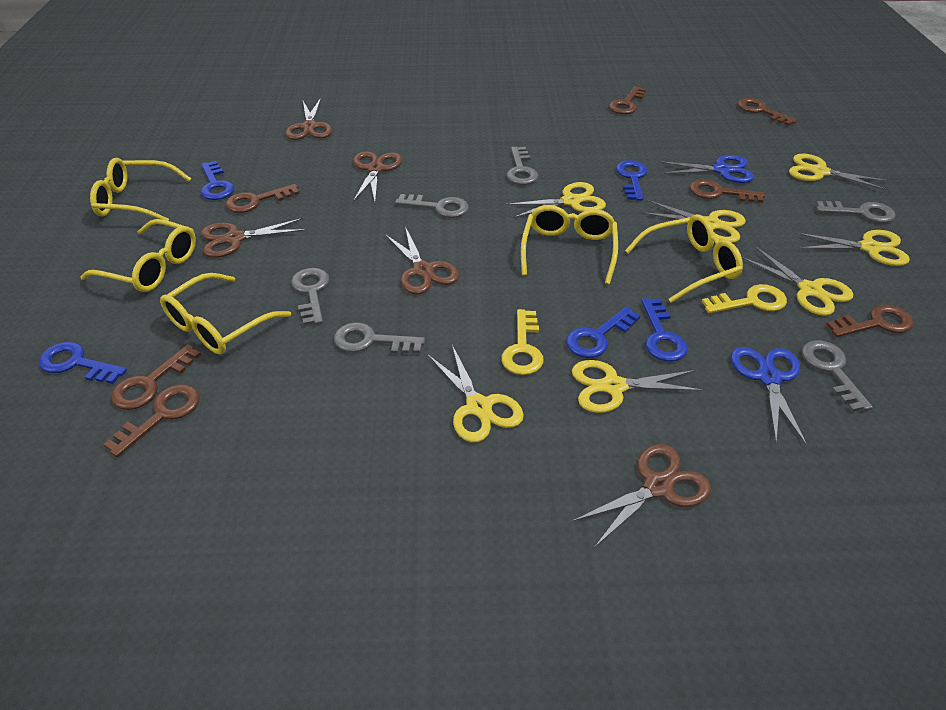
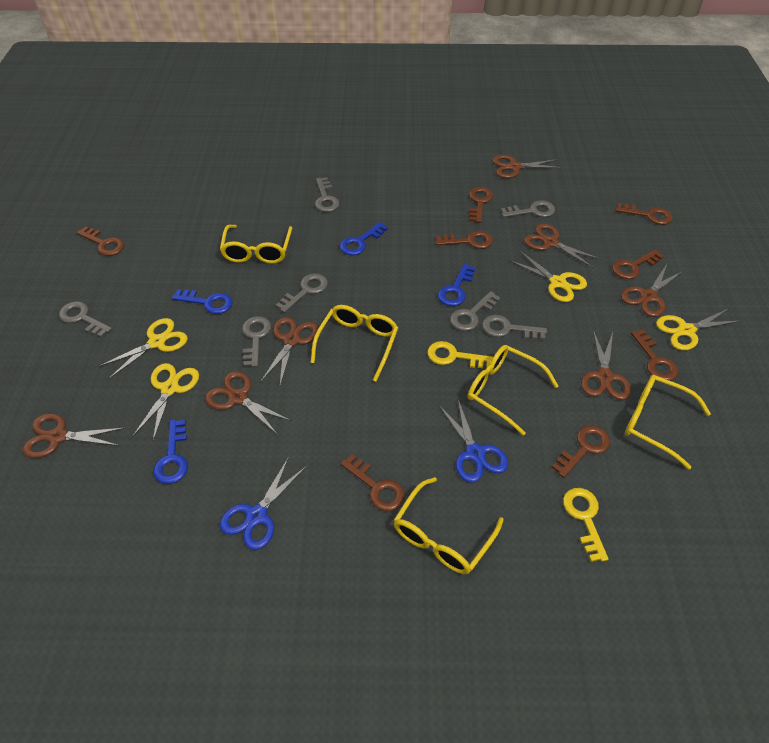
blue key: 5 -> 4
brown key: 7 -> 8
brown scissors: 5 -> 7
grey key: 6 -> 7
yellow scissors: 7 -> 4

